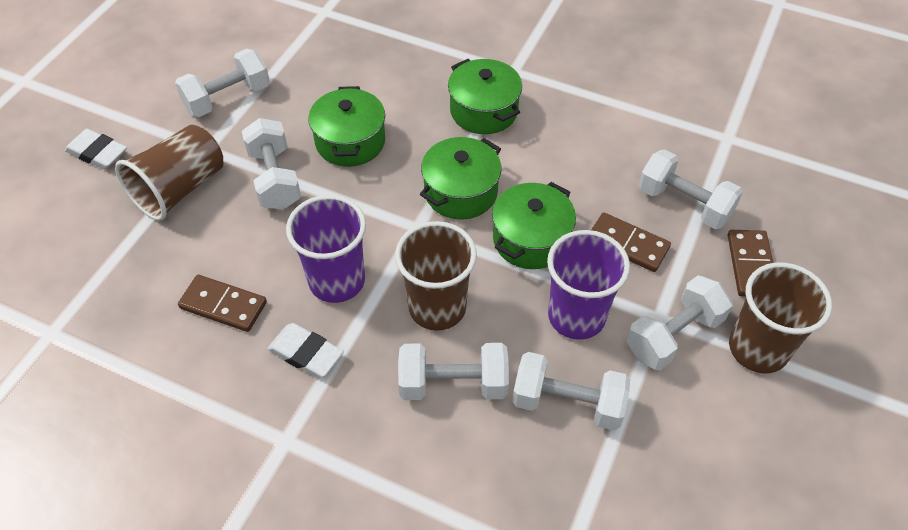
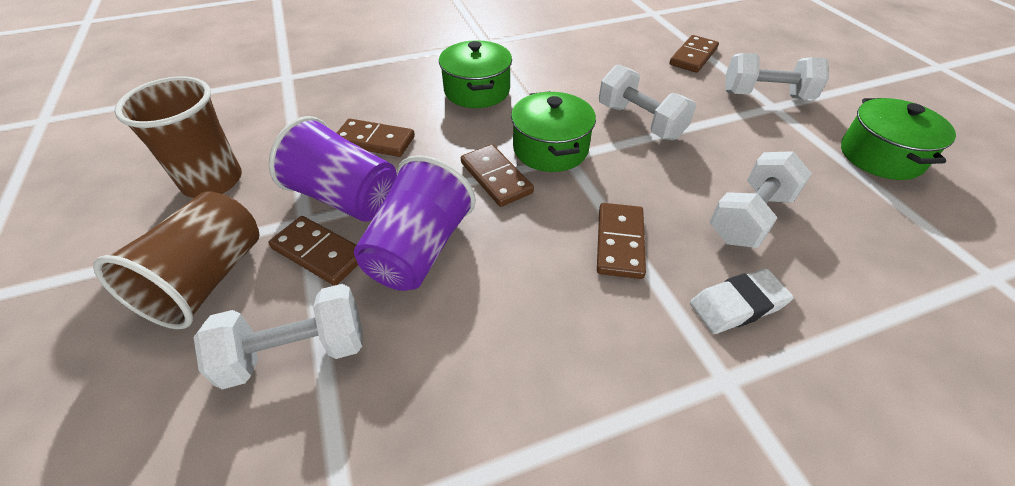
brown cup: 3 -> 2
brown domino: 3 -> 5
green pot: 4 -> 3
white dumbbell: 6 -> 4
white eraser: 2 -> 1

